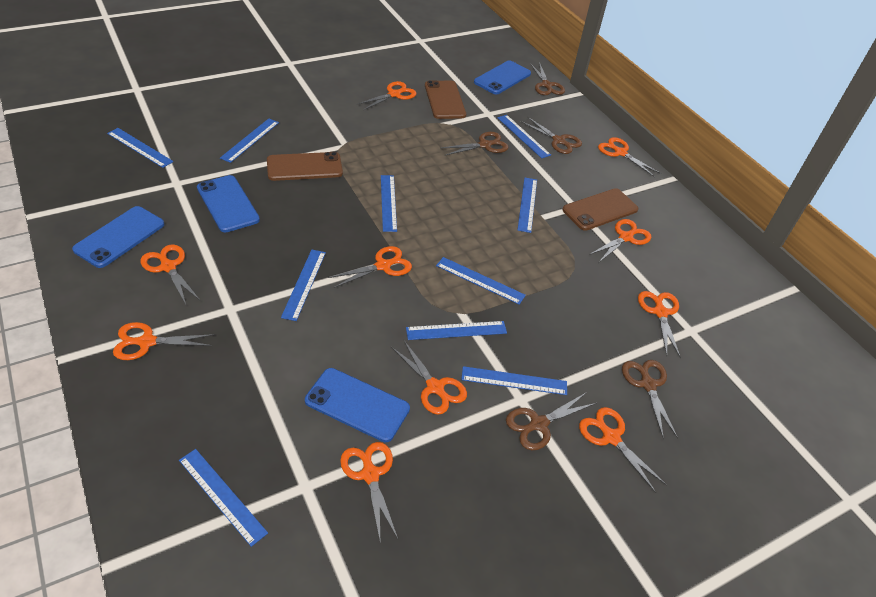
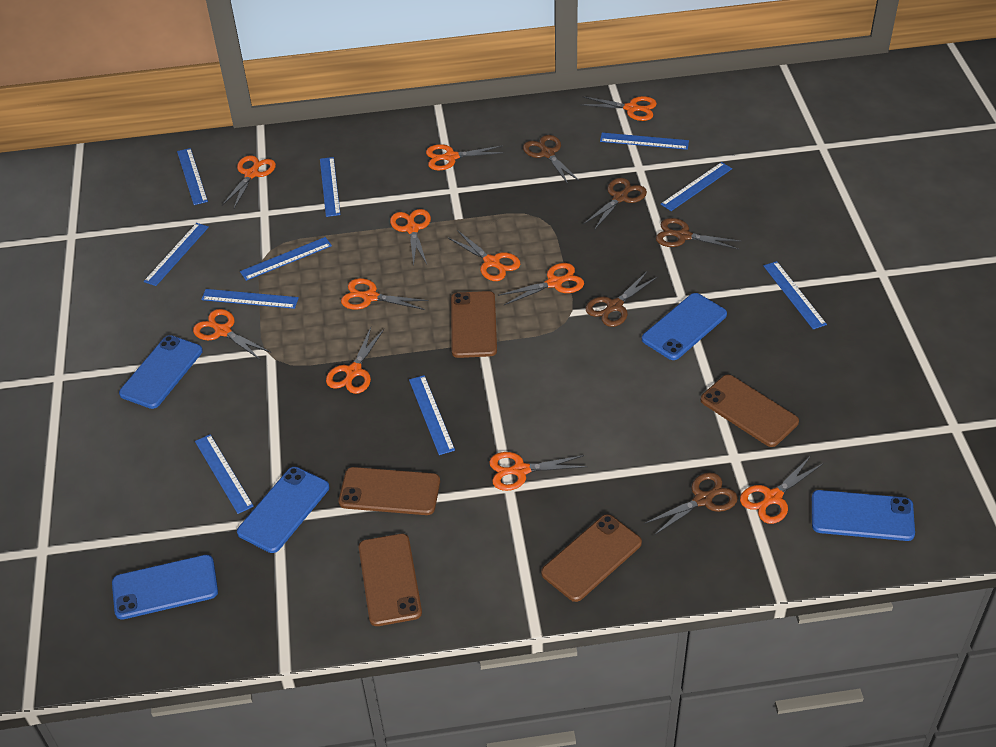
blue phone: 4 -> 5
brown phone: 3 -> 5
orange scissors: 10 -> 11

